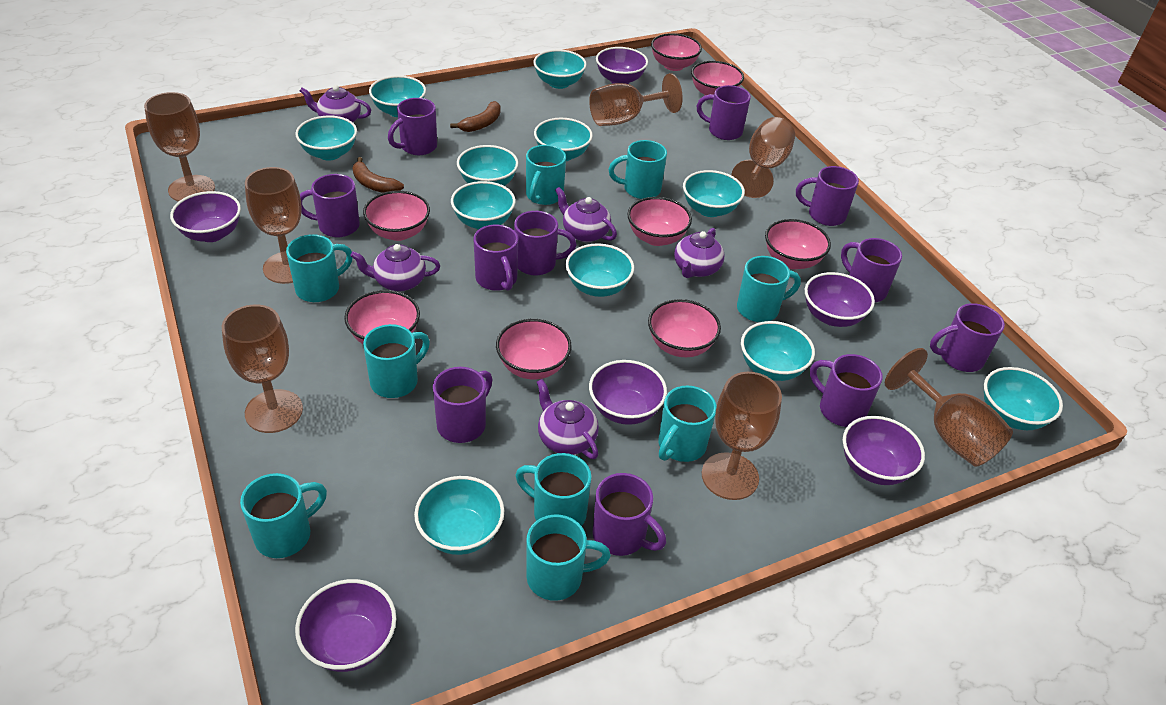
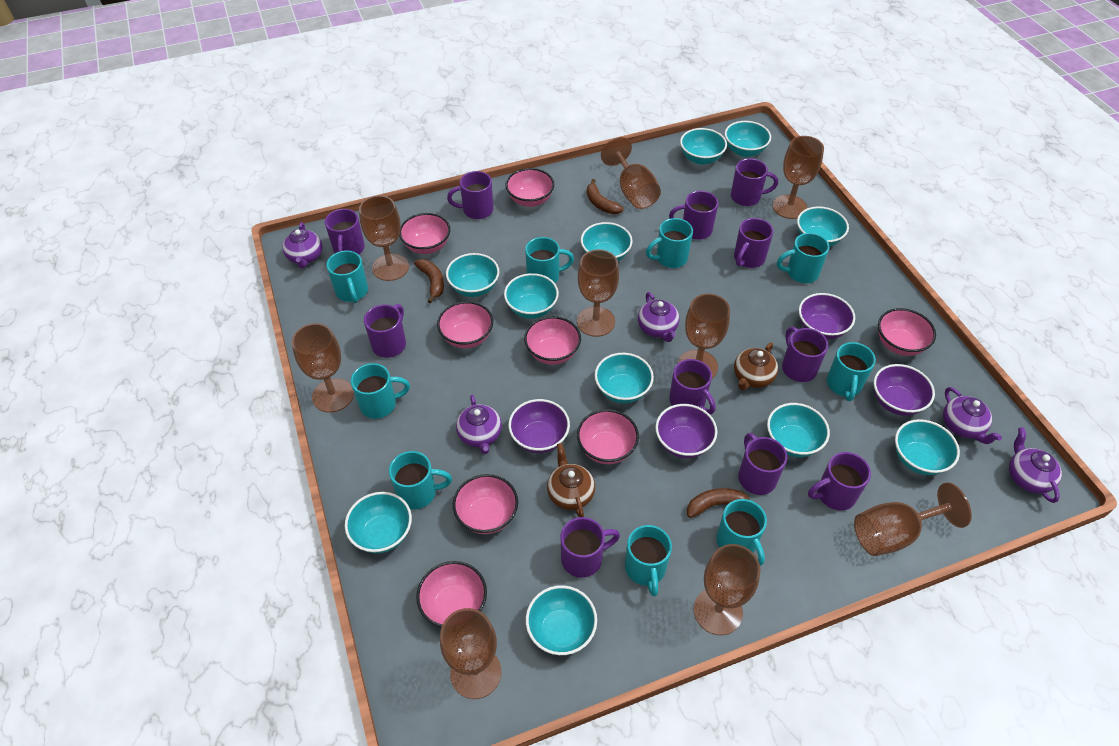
brown banana: 2 -> 3
brown goblet: 7 -> 9
brown teapot: 0 -> 2
purple bowl: 6 -> 4

